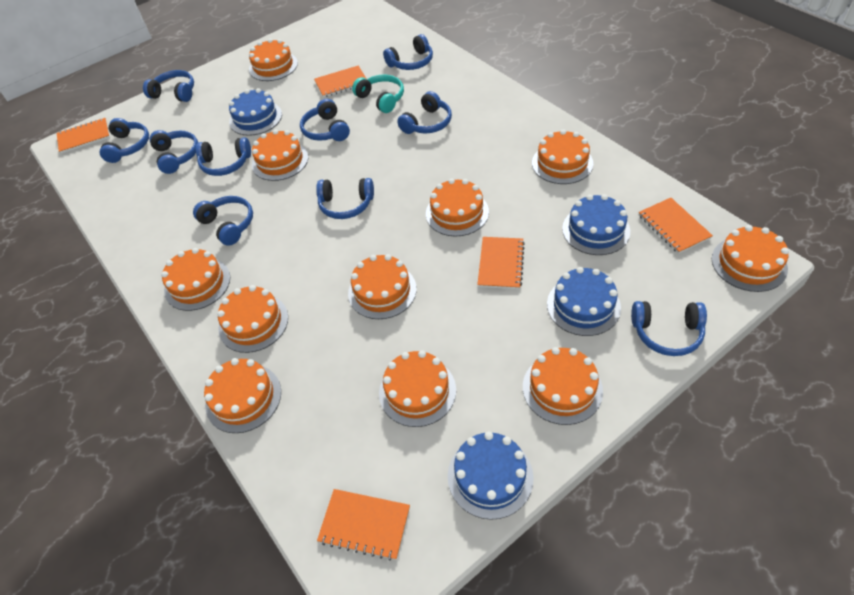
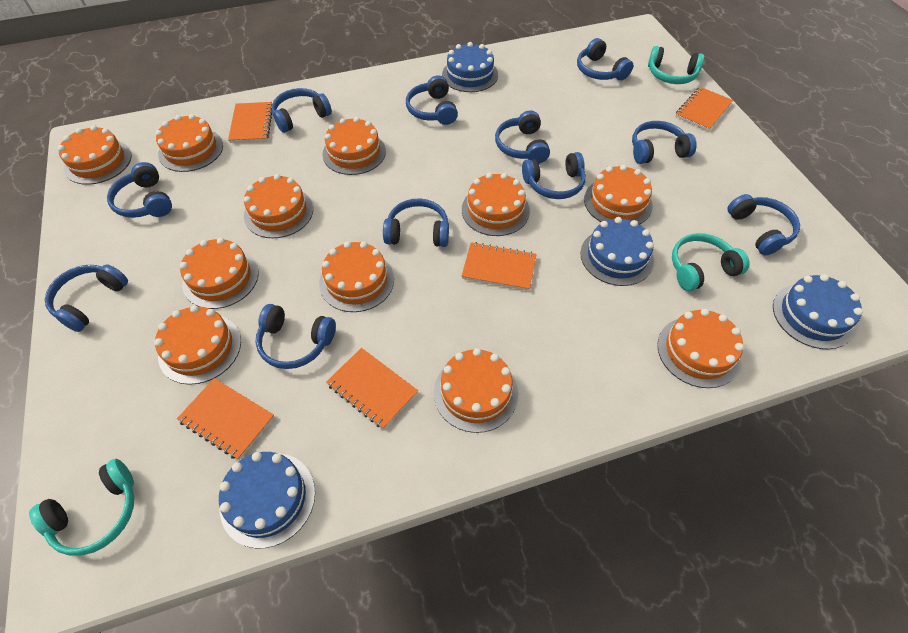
blue headphones: 10 -> 11
turquoise headphones: 1 -> 3

